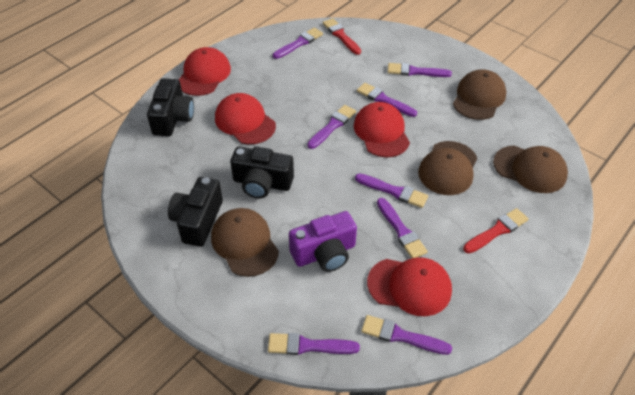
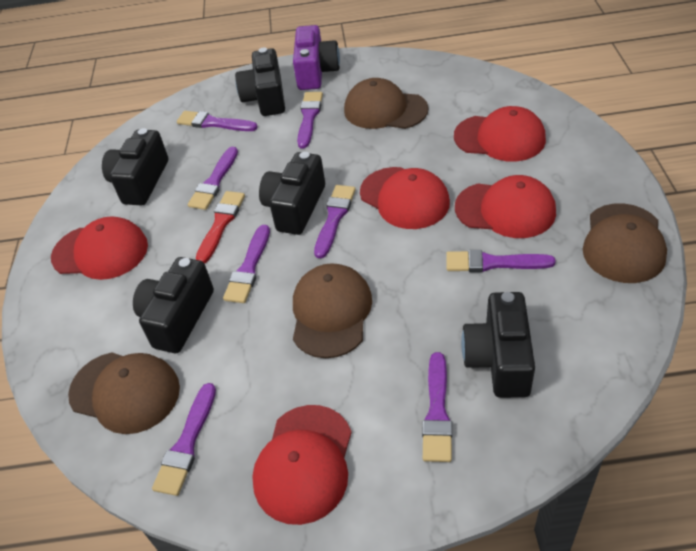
black camera: 3 -> 5
red brush: 2 -> 1
red cap: 4 -> 5

